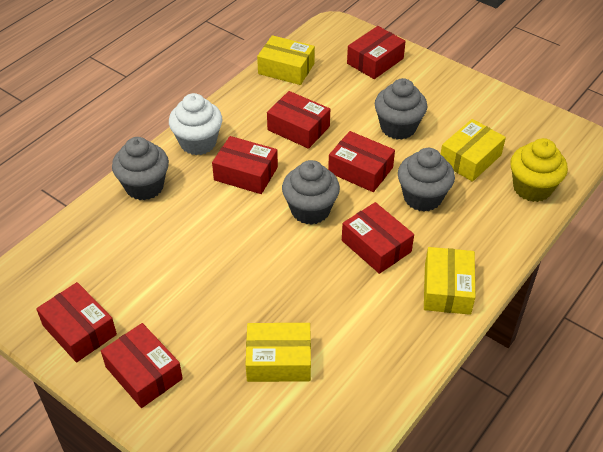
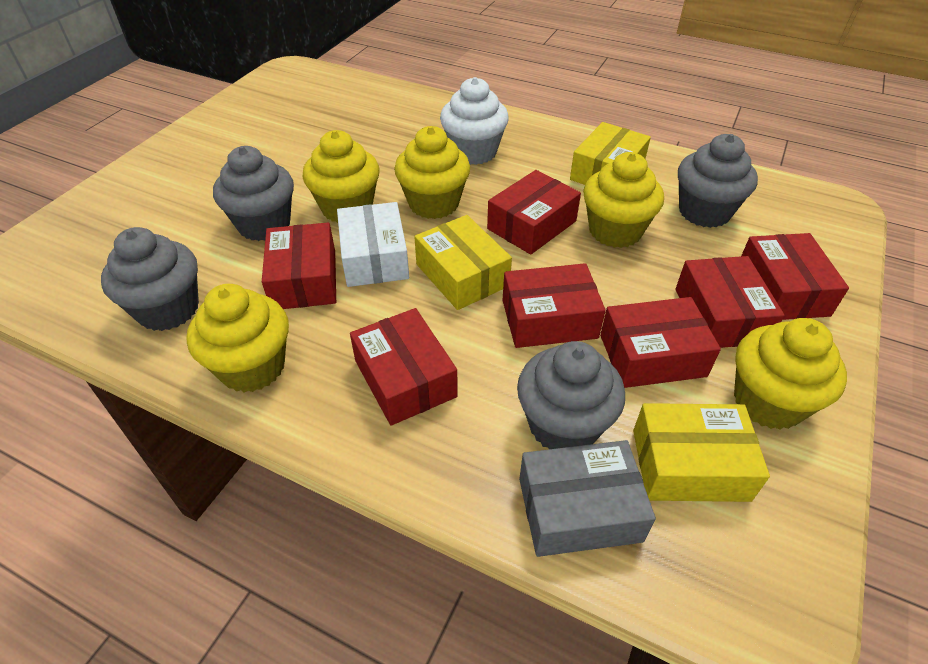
grey box: 0 -> 1
white box: 0 -> 1
yellow box: 4 -> 3
yellow cupcake: 1 -> 5

